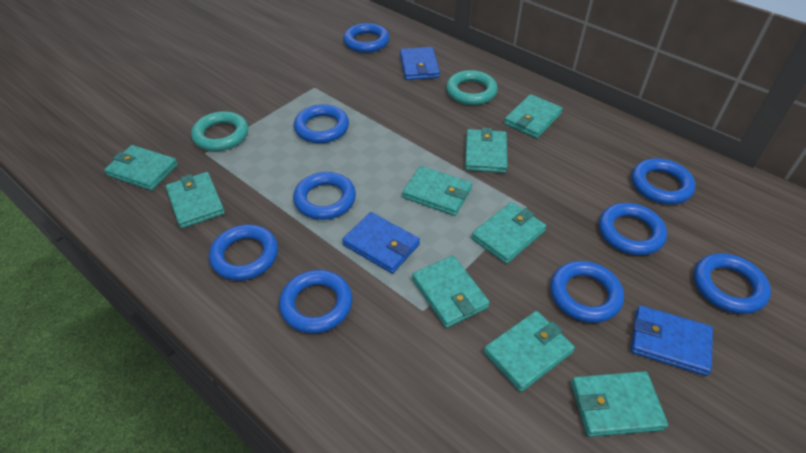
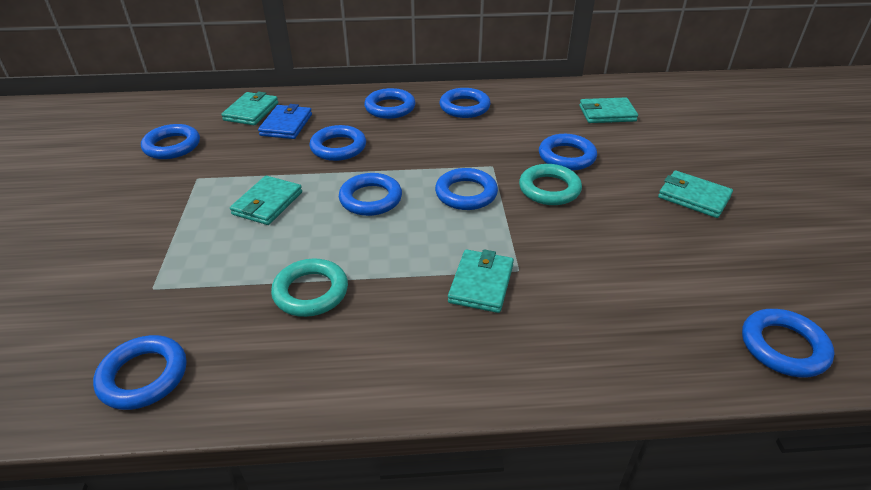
blue wallet: 3 -> 1
turquoise wallet: 9 -> 5

